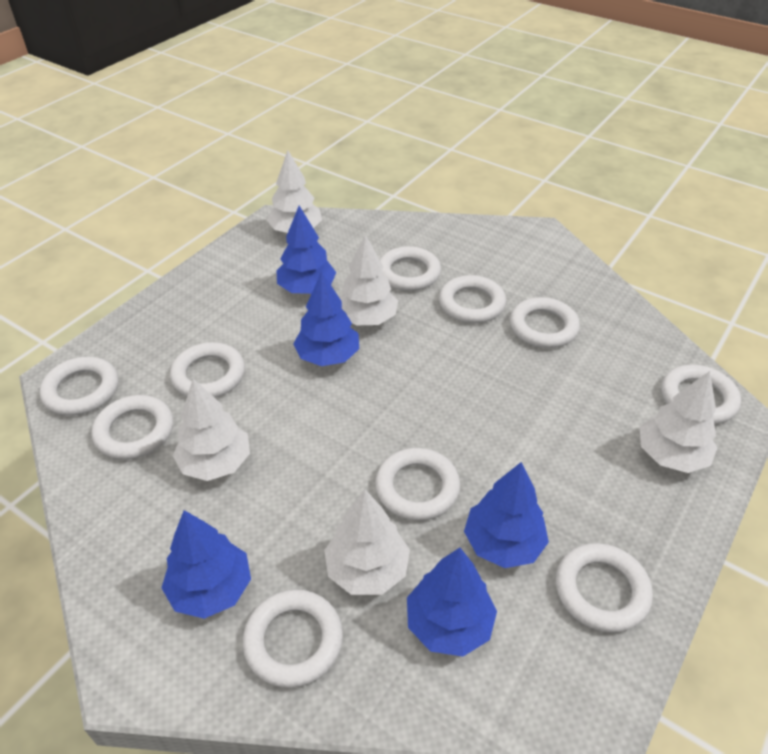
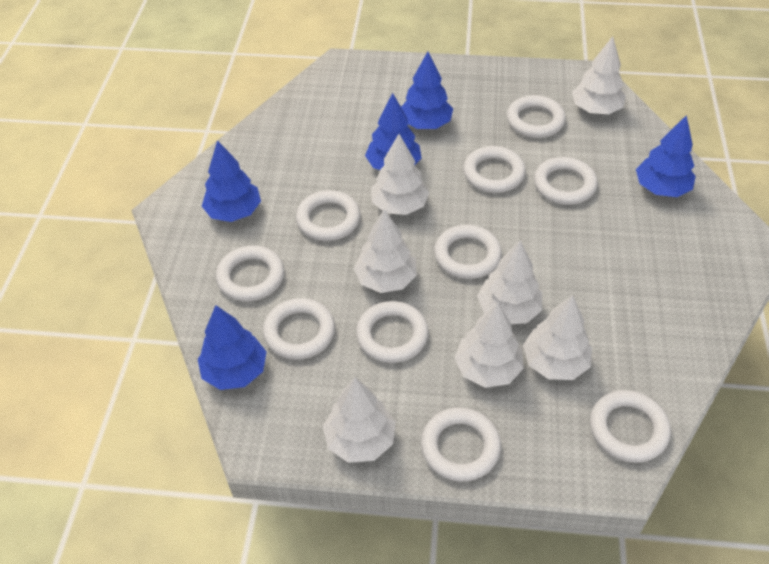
white tree: 5 -> 7

